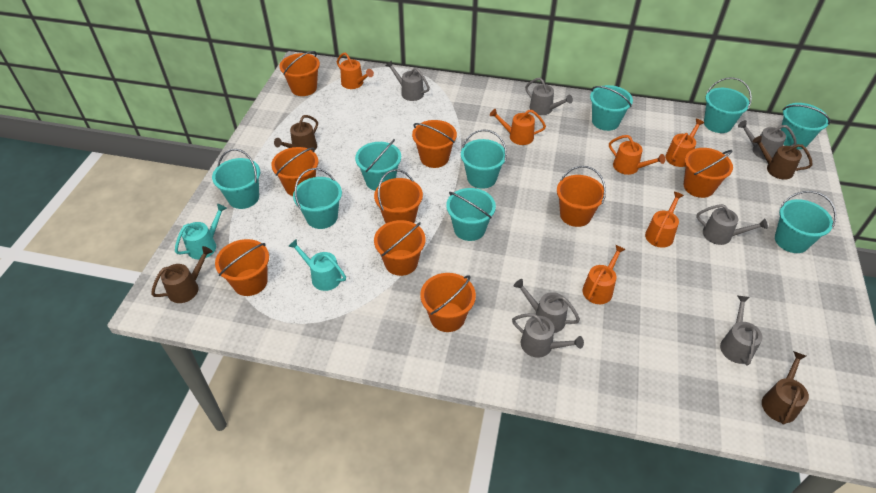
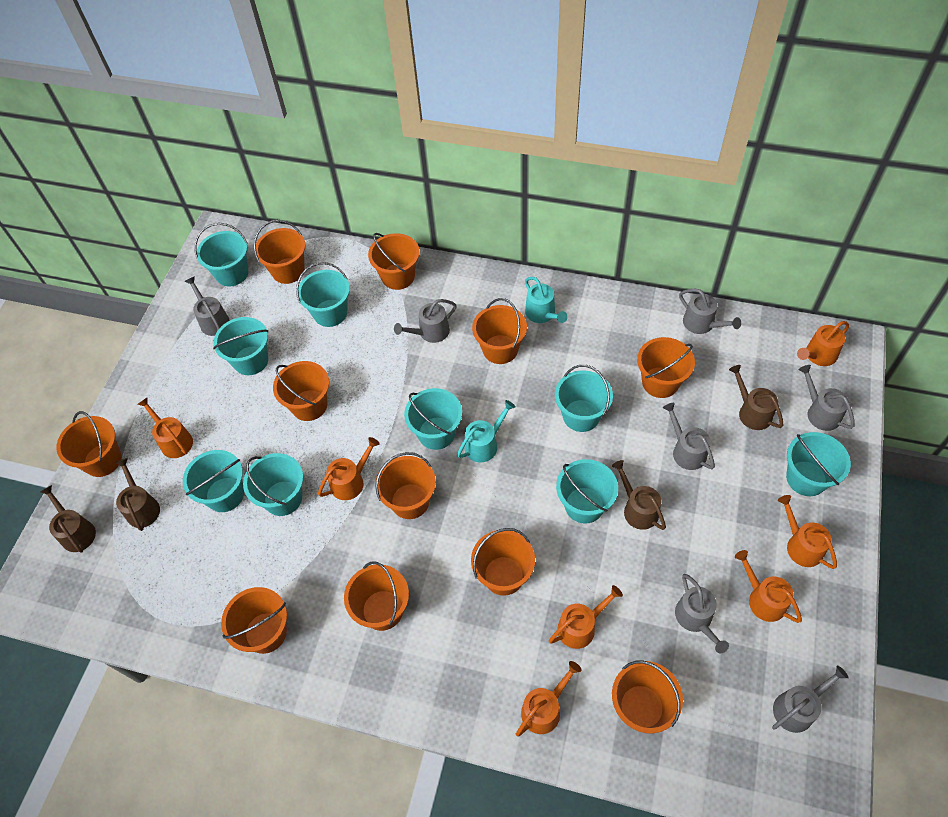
orange bucket: 9 -> 11
orange watering can: 6 -> 7

